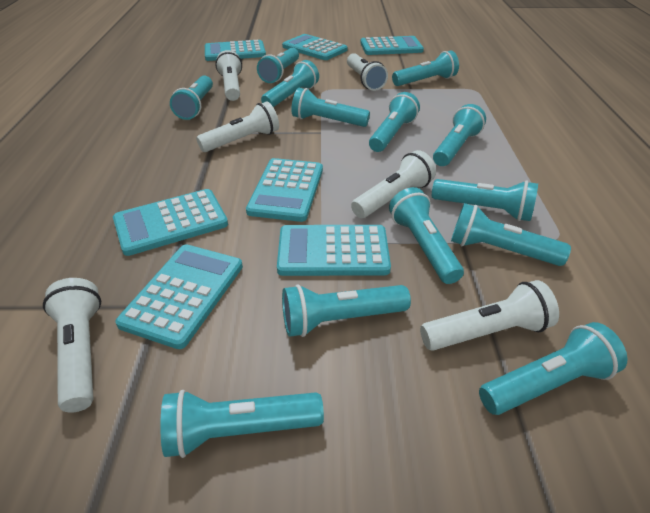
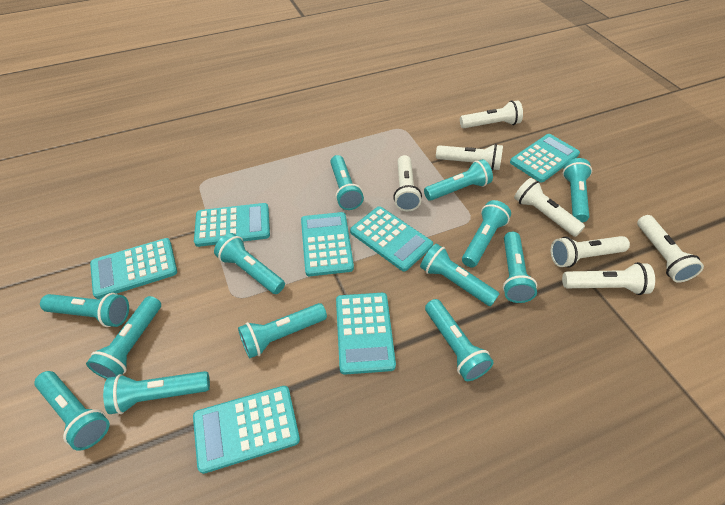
white flashlight: 6 -> 7

